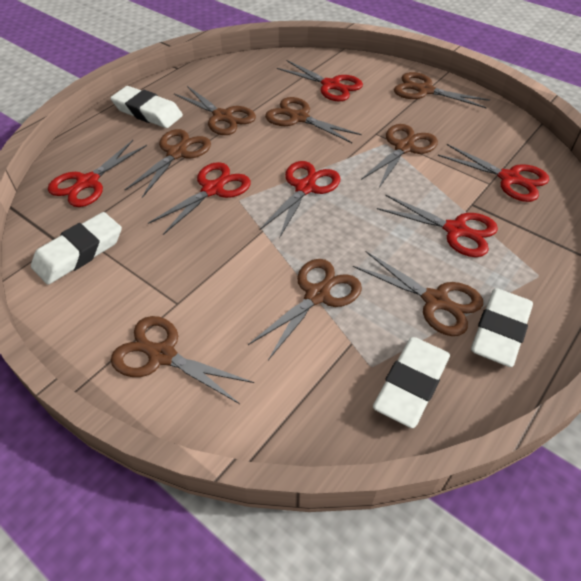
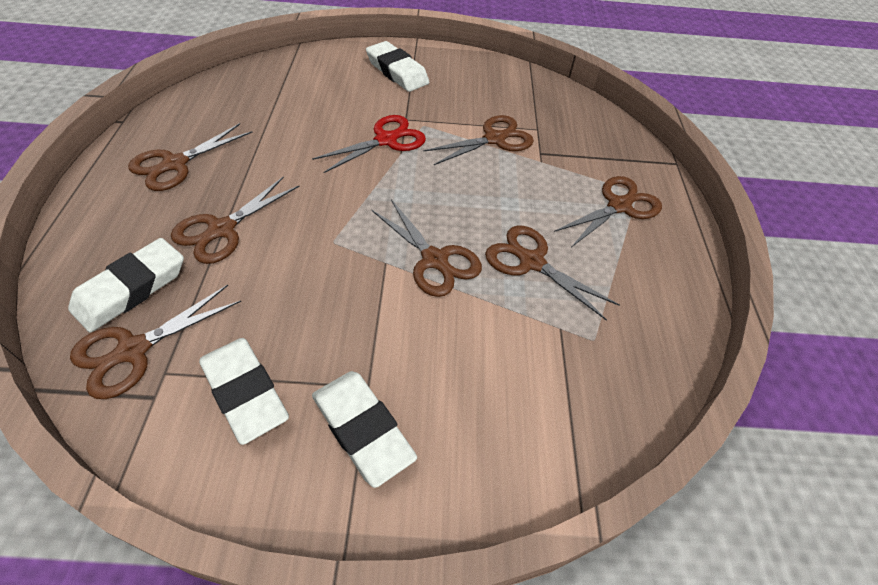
brown scissors: 8 -> 7
red scissors: 6 -> 1

